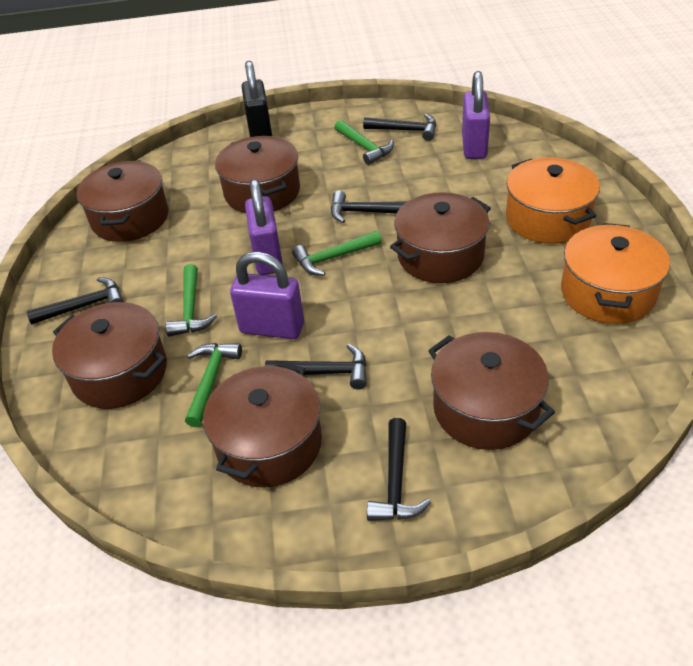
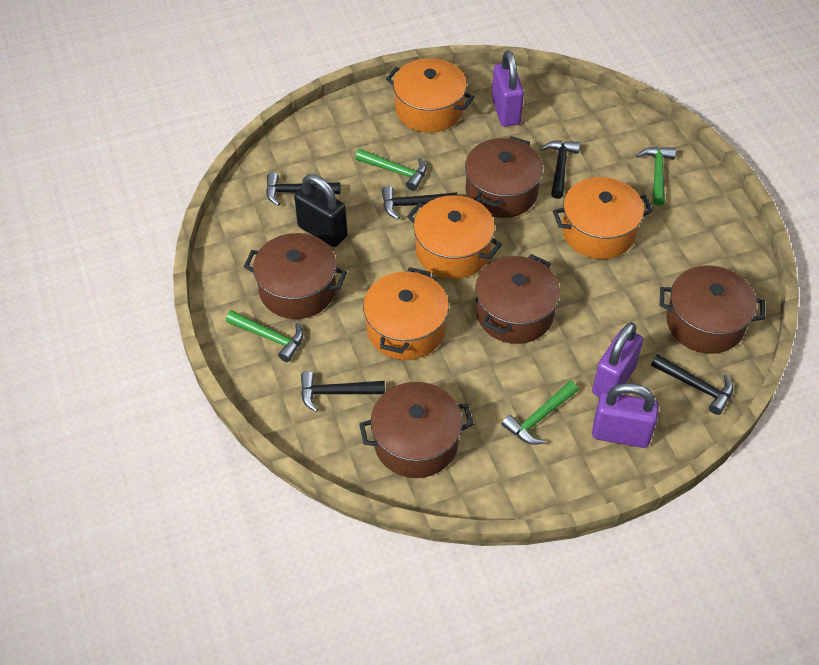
brown pot: 6 -> 5
orange pot: 2 -> 4

